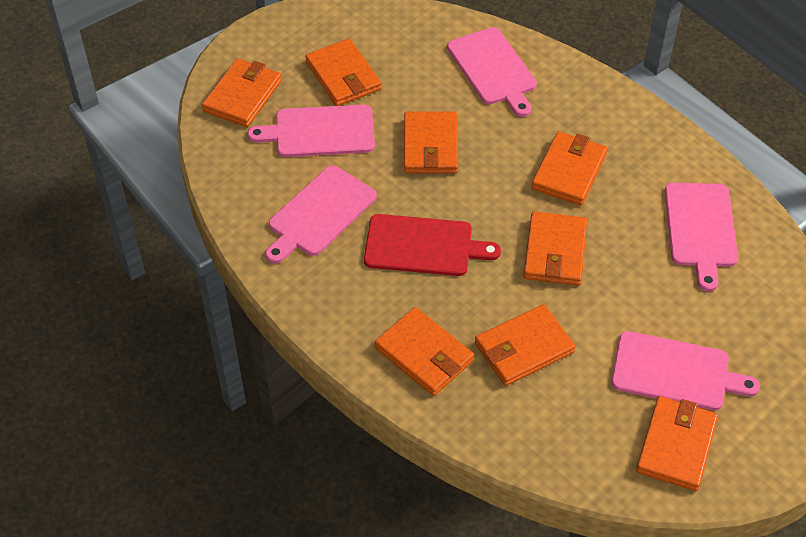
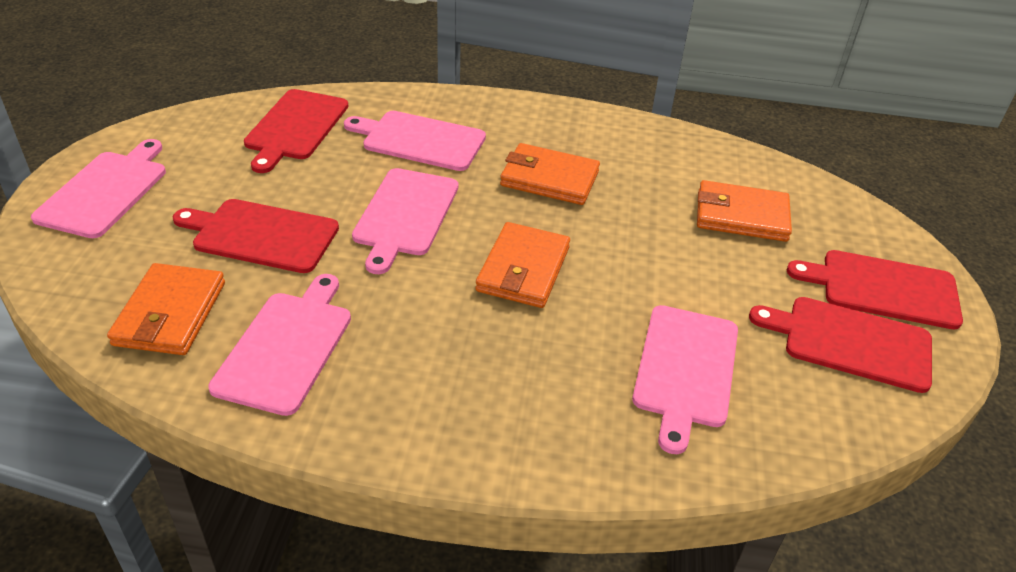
orange wallet: 8 -> 4
red cutting board: 1 -> 4

